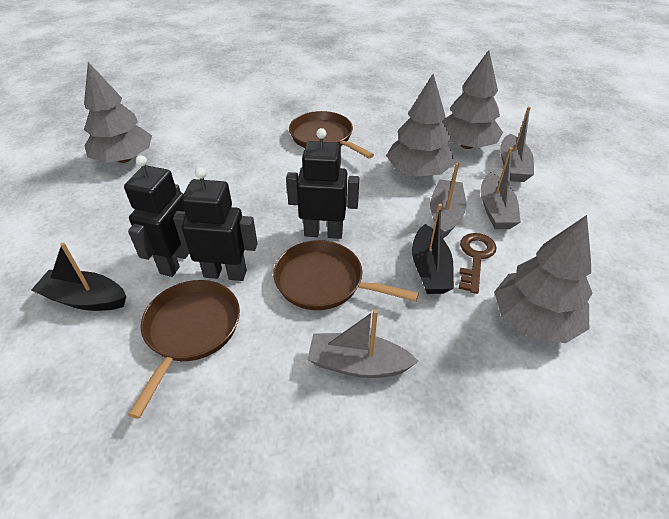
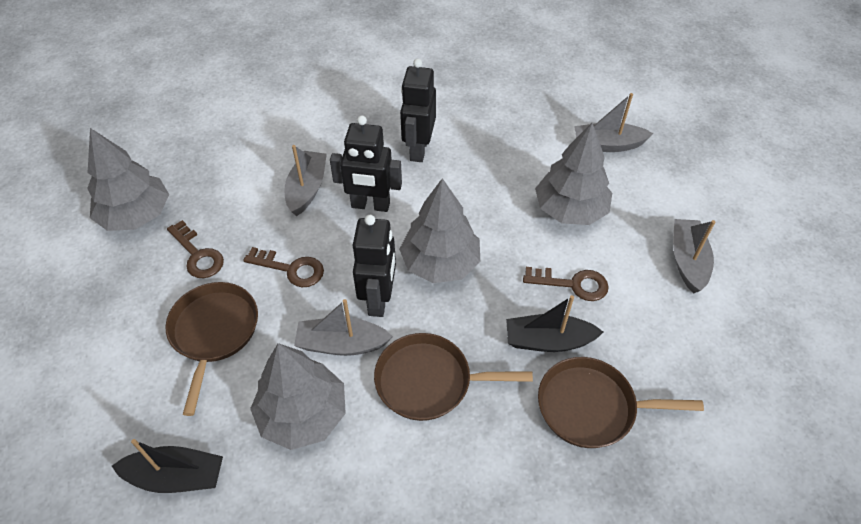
brown key: 1 -> 3

